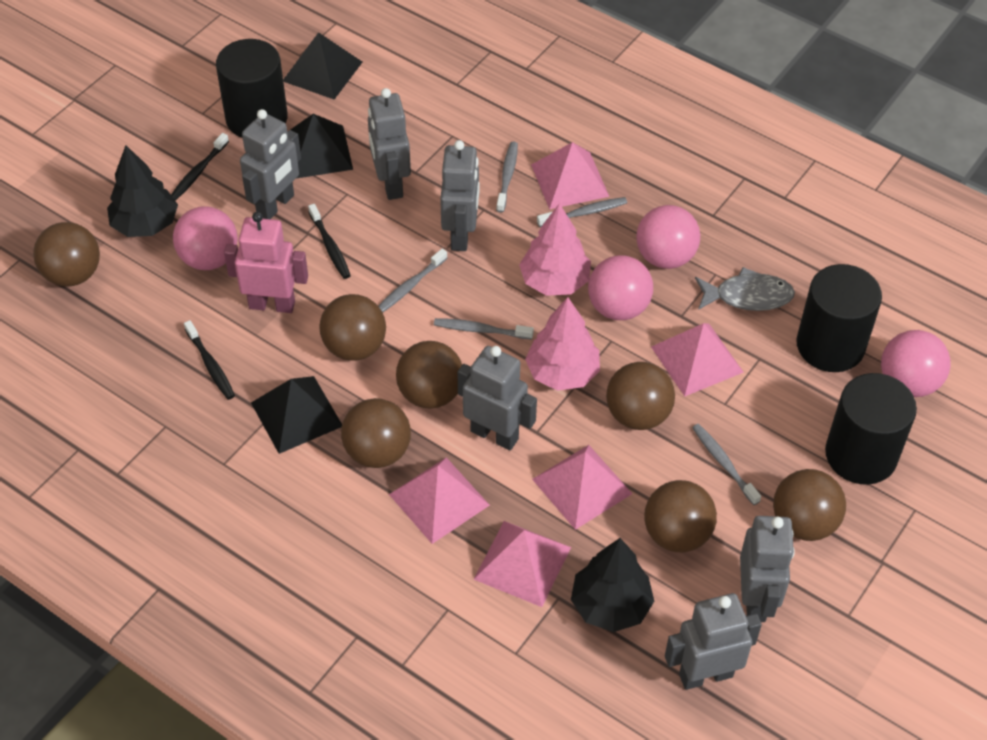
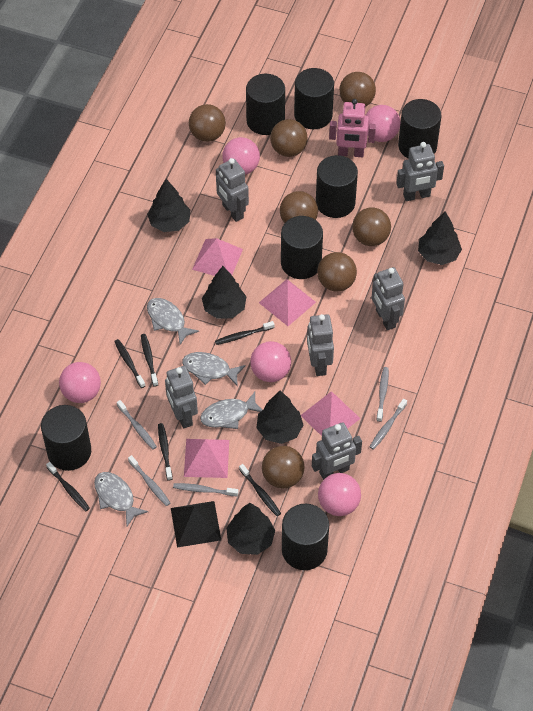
black cylinder: 3 -> 7
black pyramid: 3 -> 1
black toothbrush: 3 -> 6
black tree: 2 -> 5
grey fish: 1 -> 4
pink ball: 4 -> 5
pink pyramid: 5 -> 4
pink tree: 2 -> 0

